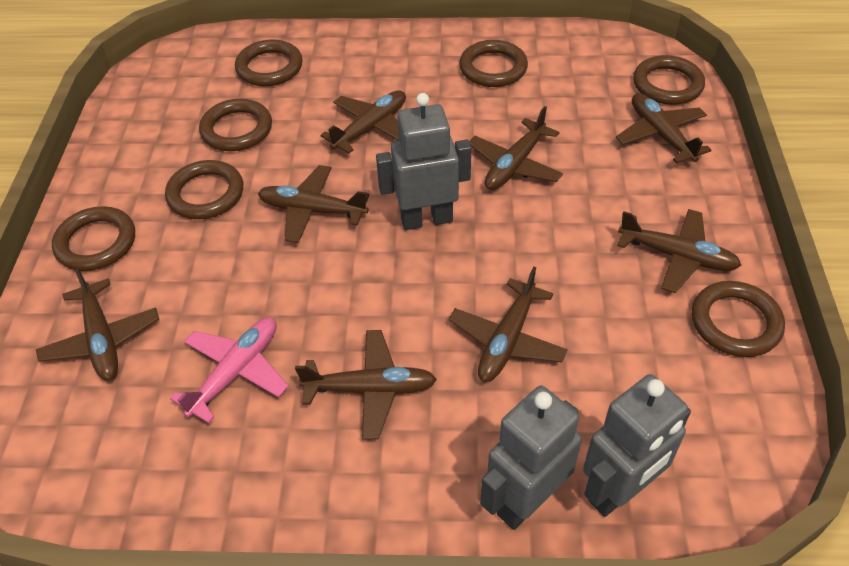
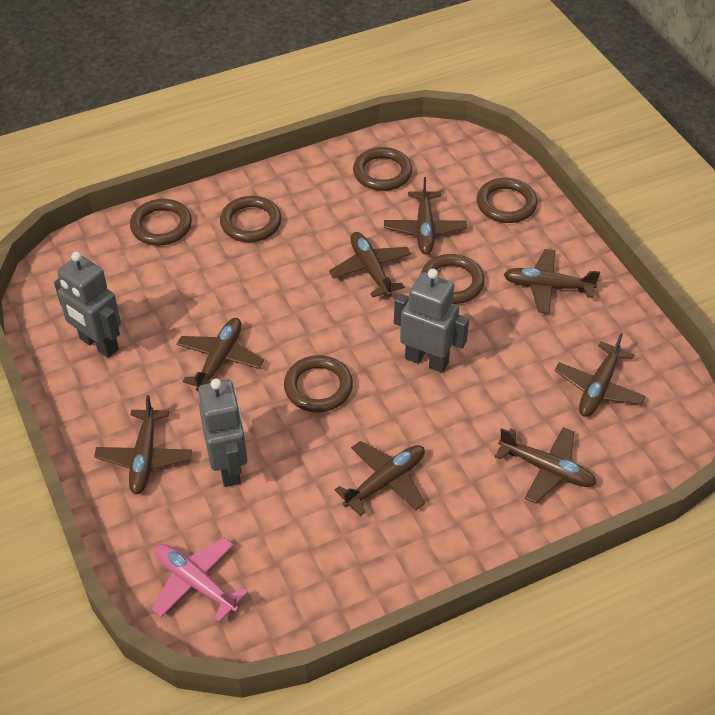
brown ring: 7 -> 6

